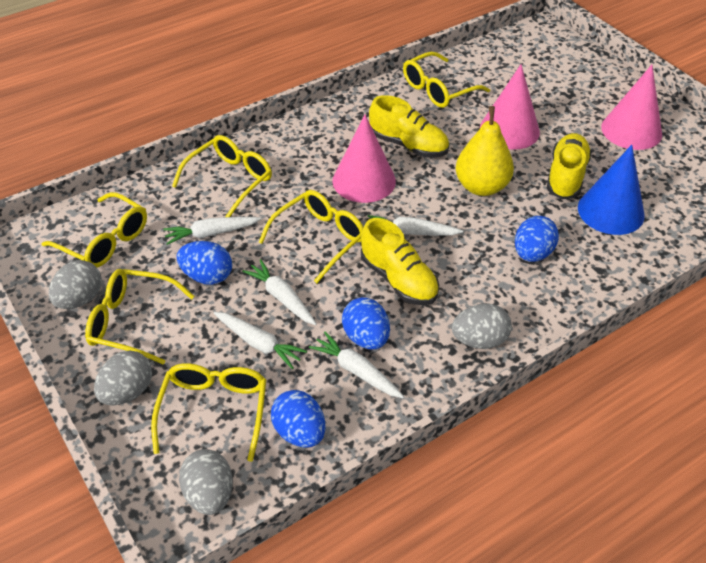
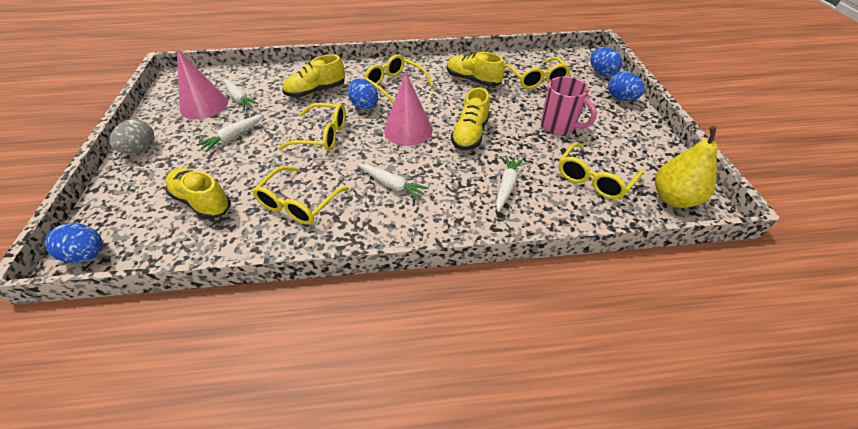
blue cone: 1 -> 0
grey egg: 4 -> 1
pink cone: 3 -> 2
pink mug: 0 -> 1
white carrot: 5 -> 4
yellow glasses: 6 -> 5
yellow shoe: 3 -> 4

